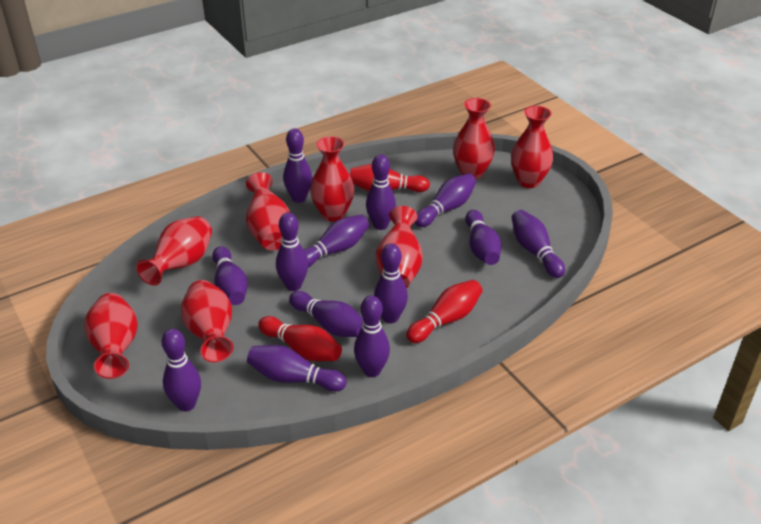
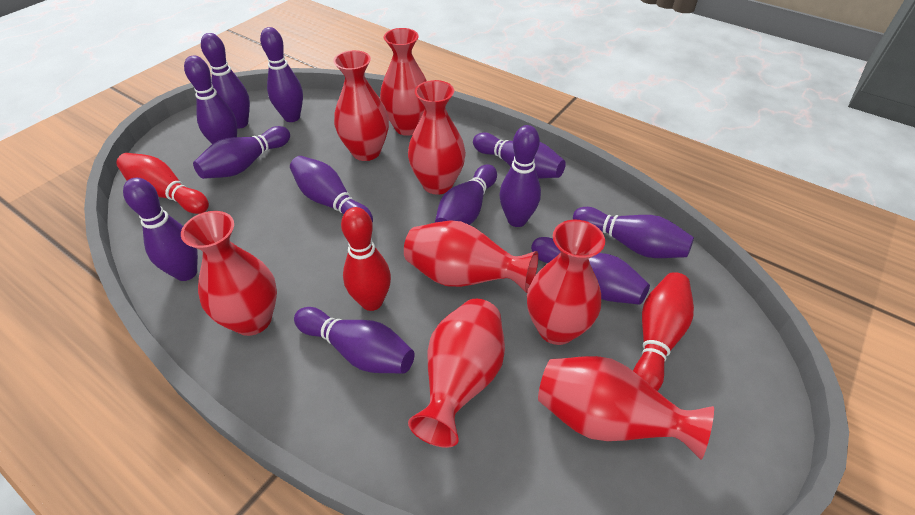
purple bowling pin: 13 -> 12

